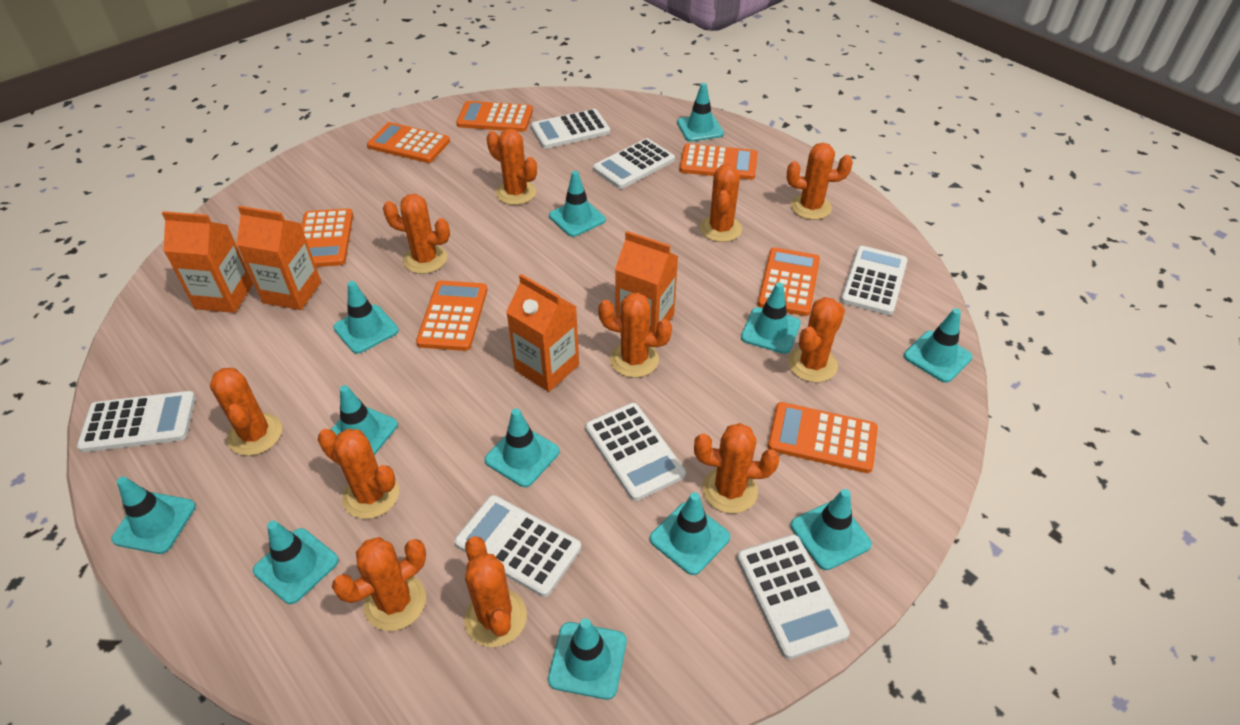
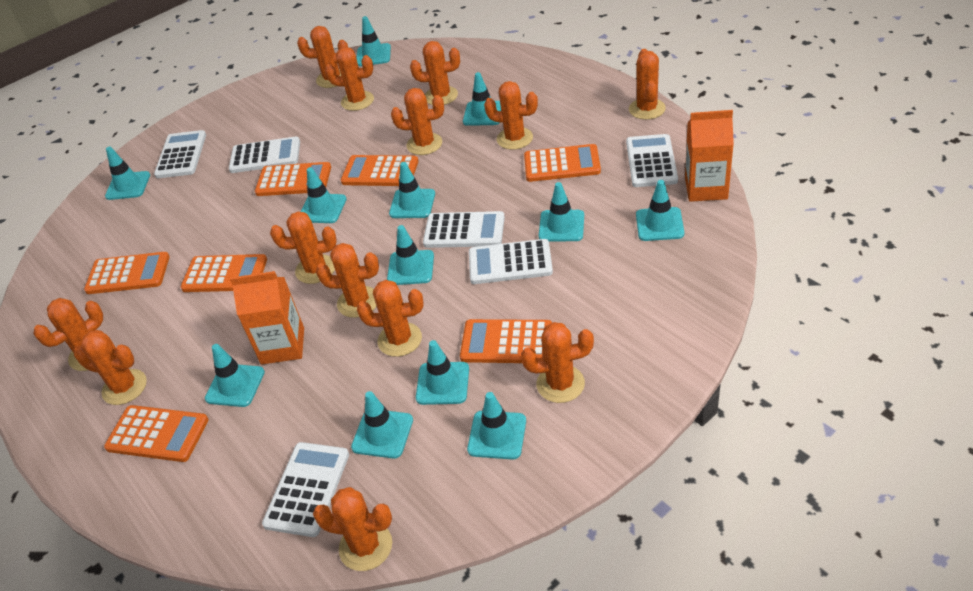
orange cactus: 11 -> 13
orange carton: 4 -> 2
white calculator: 7 -> 6

